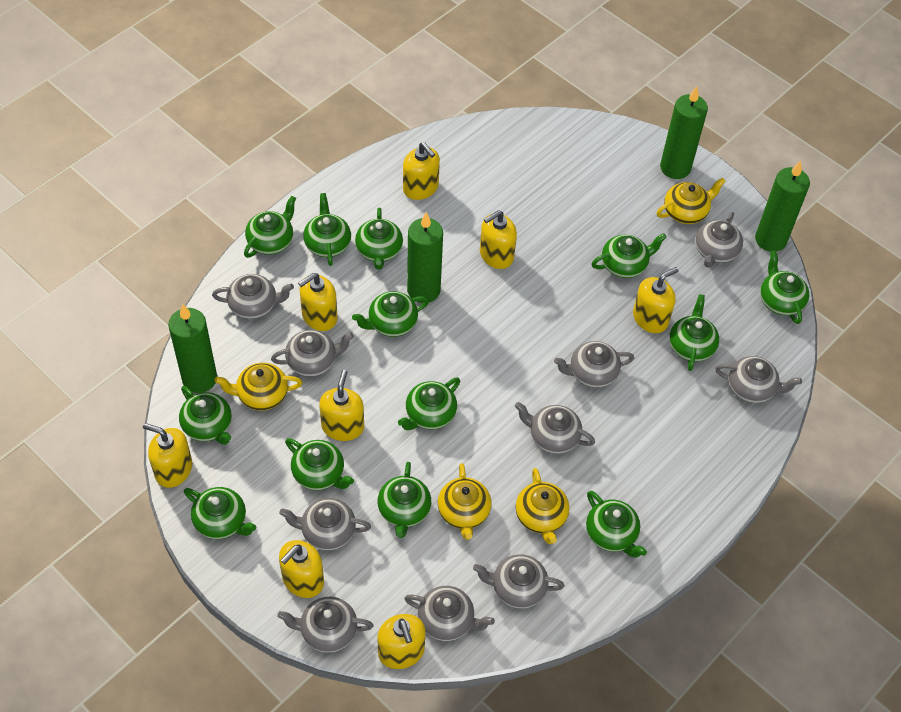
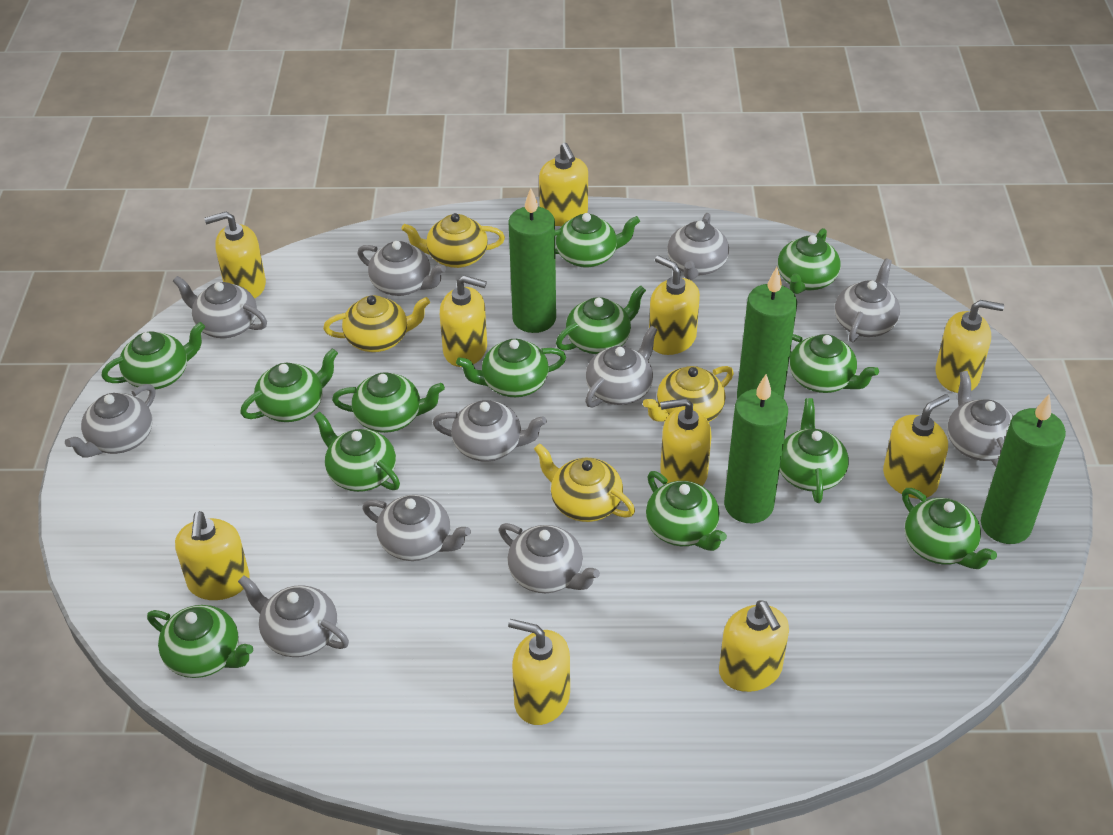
grey teapot: 10 -> 11
yellow soap dispenser: 8 -> 10

